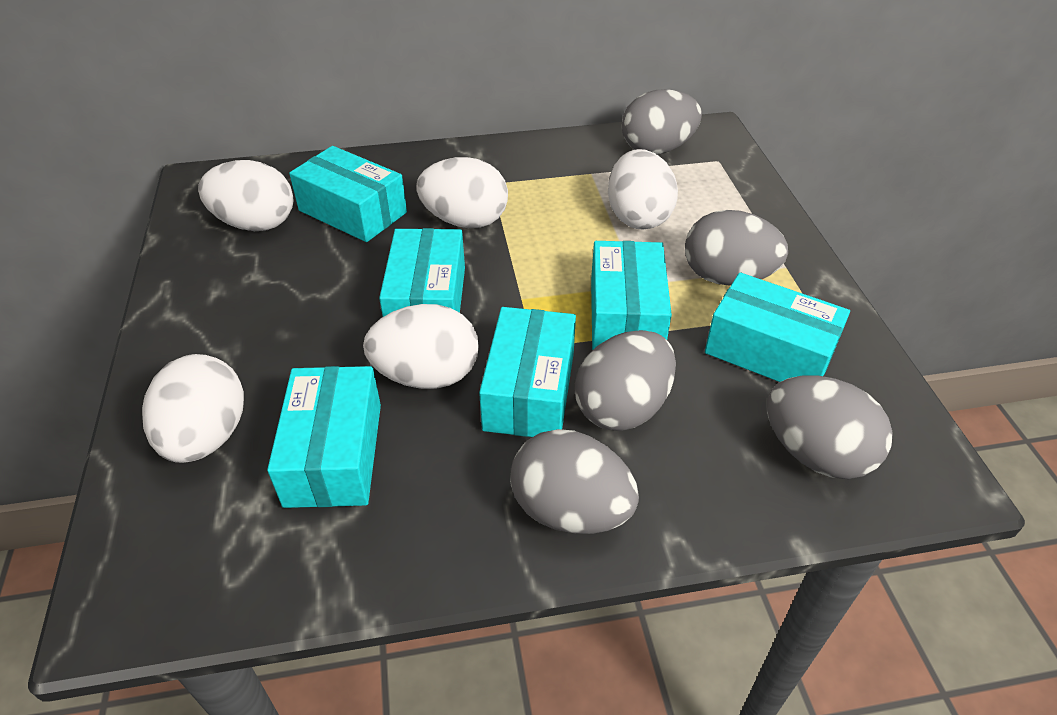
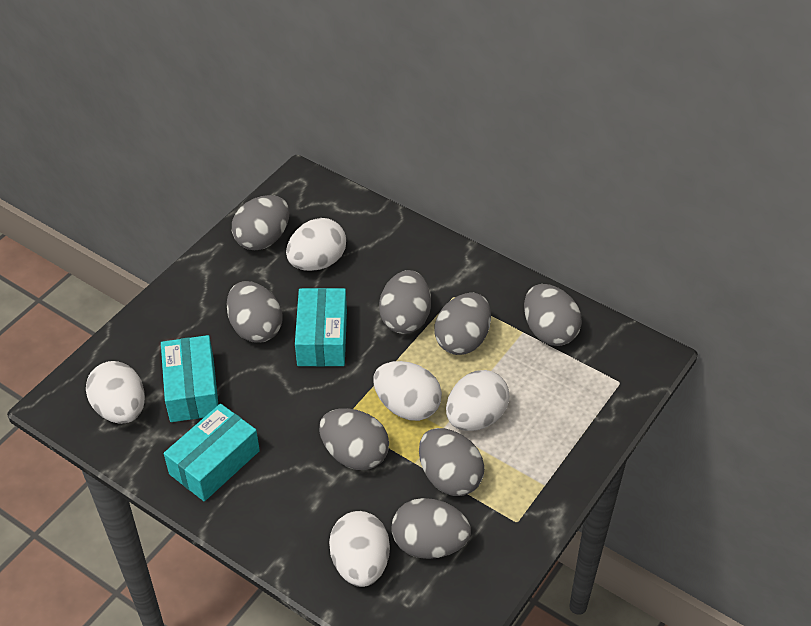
grey egg: 5 -> 8
turquoise box: 6 -> 3

